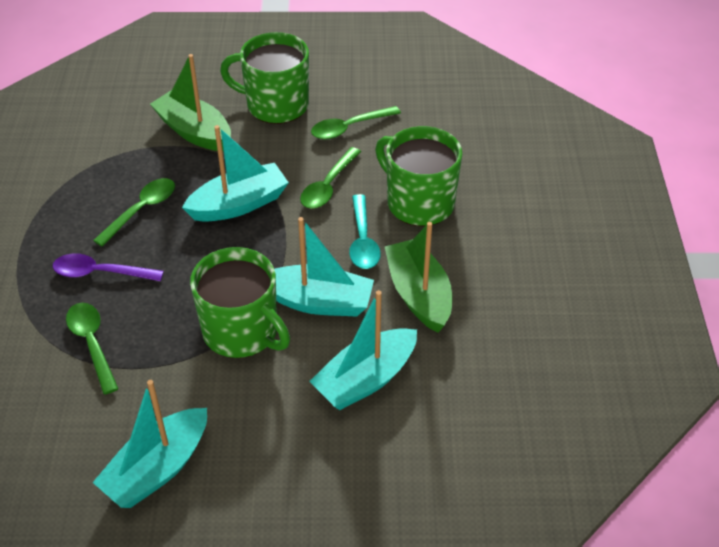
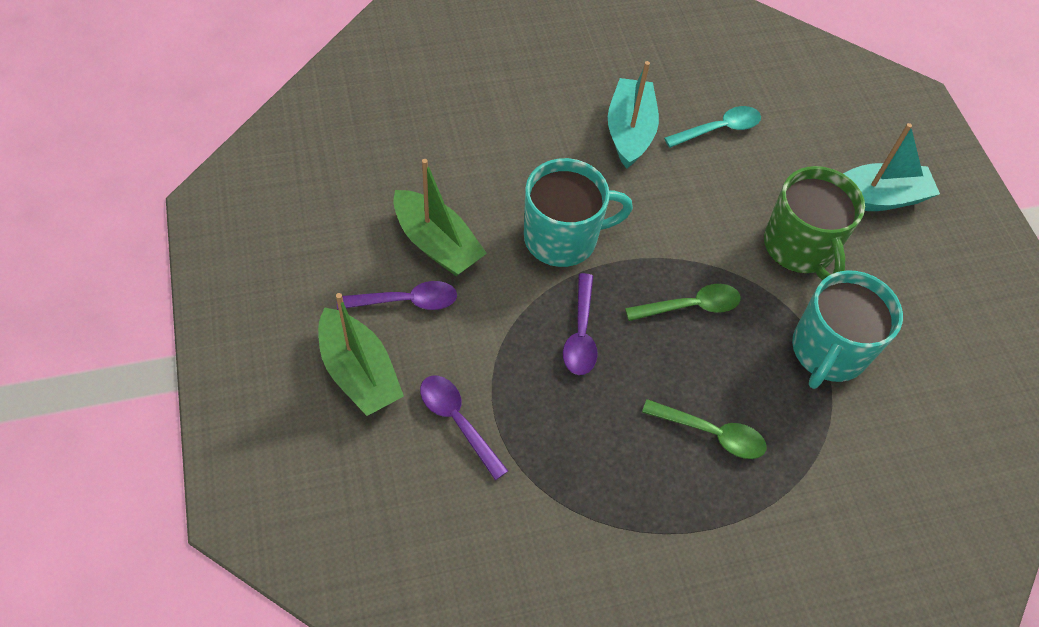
green mug: 3 -> 1
green spoon: 4 -> 2
purple spoon: 1 -> 3
turquoise boat: 4 -> 2
turquoise mug: 0 -> 2

